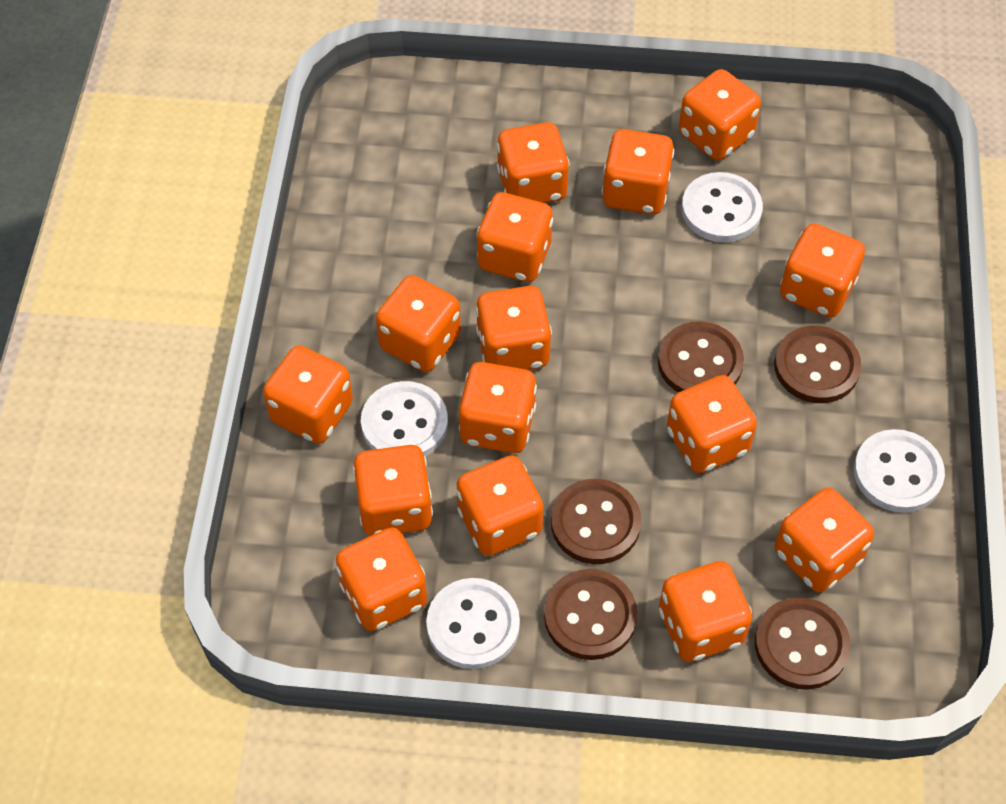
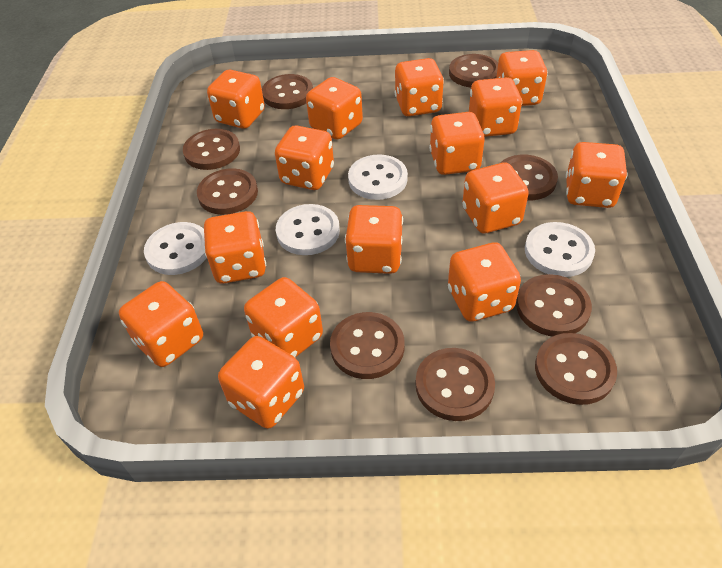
brown button: 5 -> 9

